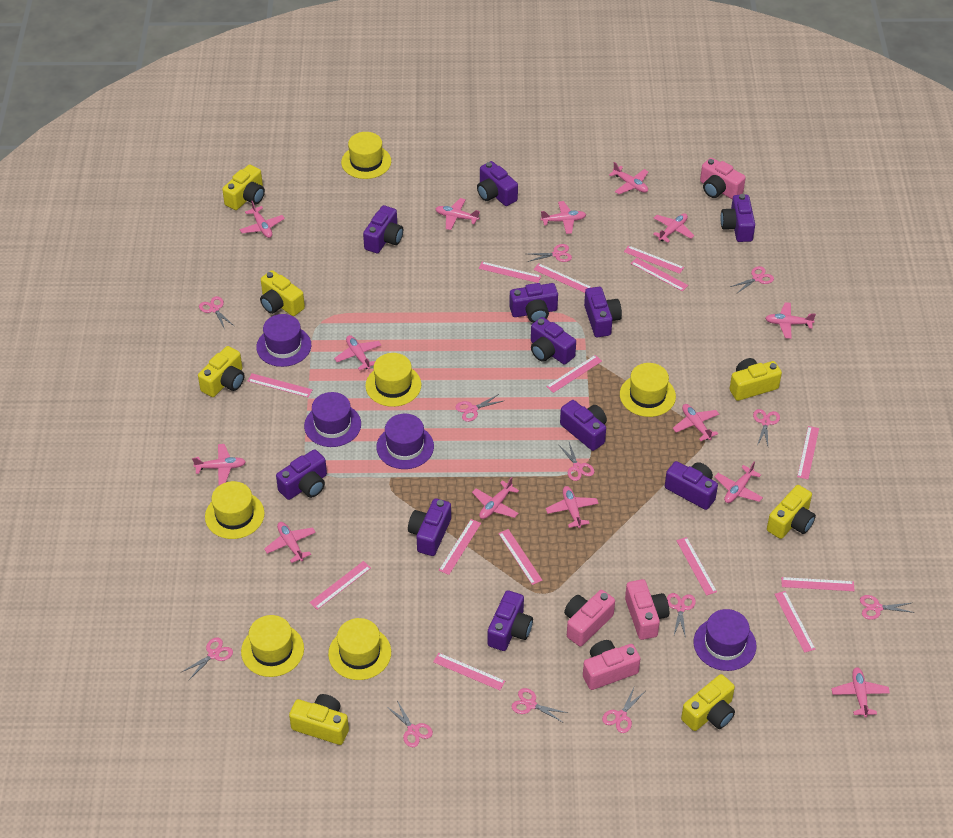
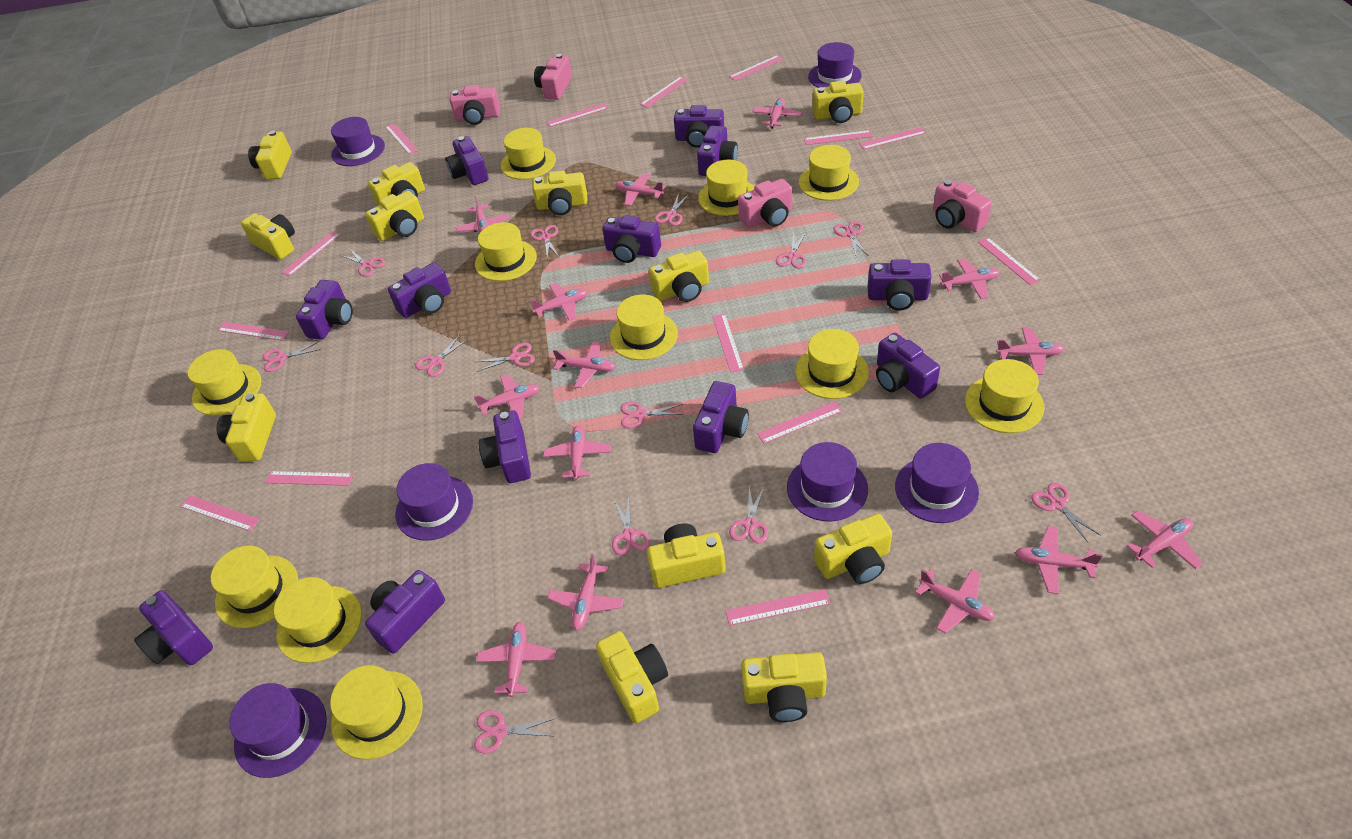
pink scissors: 12 -> 13
purple camera: 11 -> 12
purple hat: 4 -> 6
yellow camera: 7 -> 12
yellow hat: 6 -> 11

